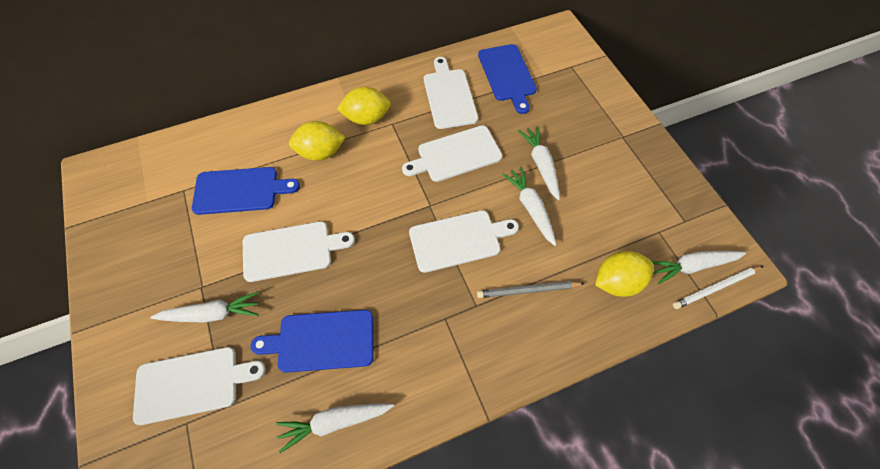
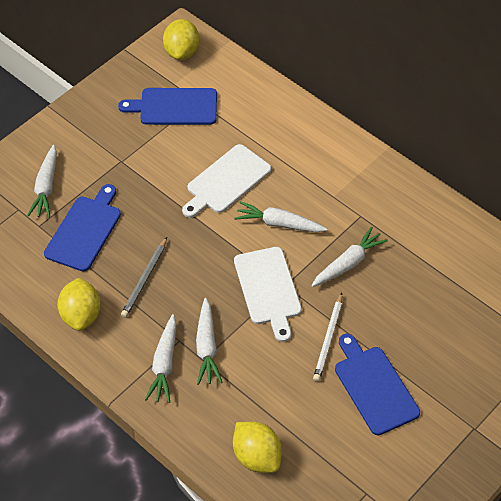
white cutting board: 5 -> 2

